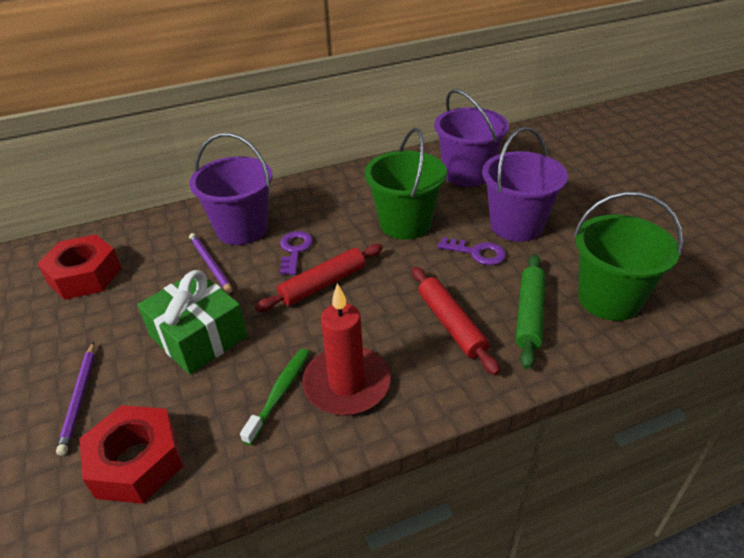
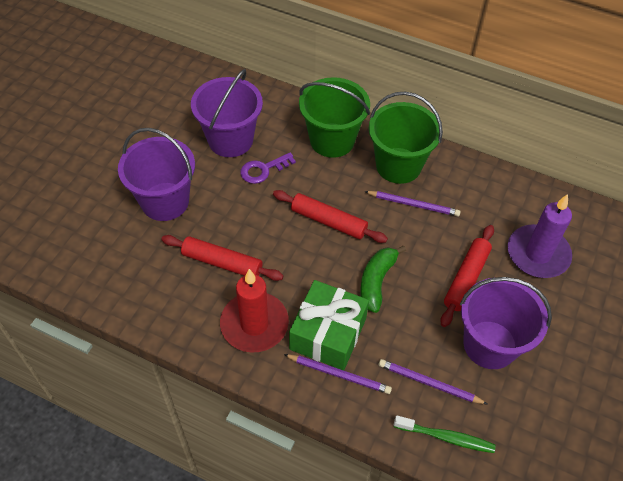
green banana: 0 -> 1
green rolling pin: 1 -> 0
purple candle: 0 -> 1
purple key: 2 -> 1
purple pencil: 2 -> 3
red nut: 2 -> 0
red rolling pin: 2 -> 3

